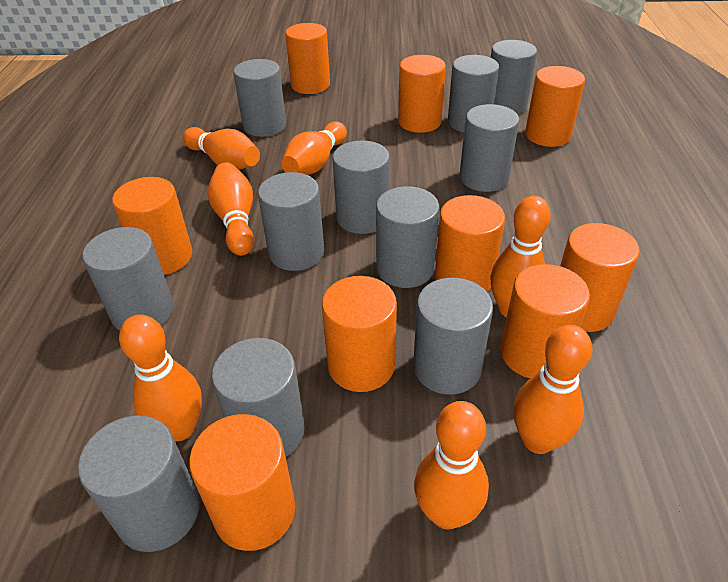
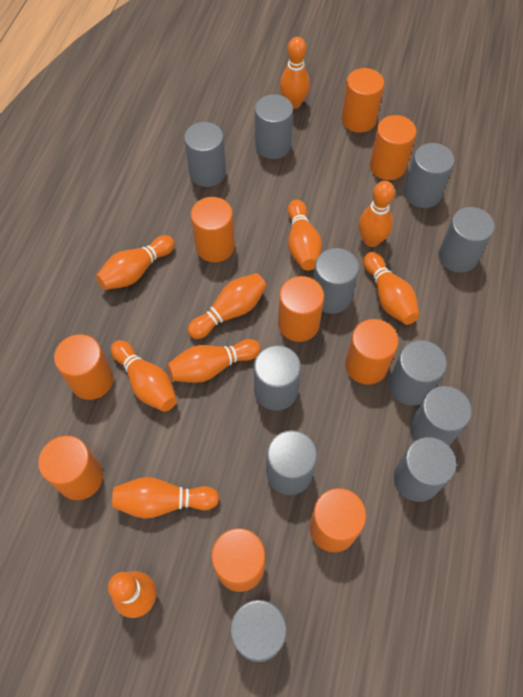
orange bowling pin: 7 -> 10

